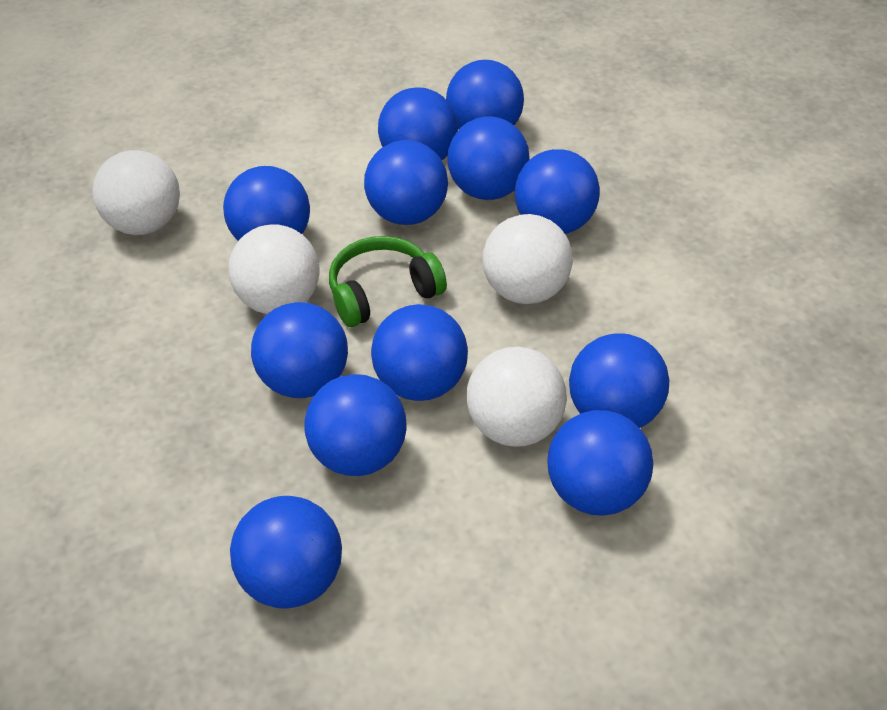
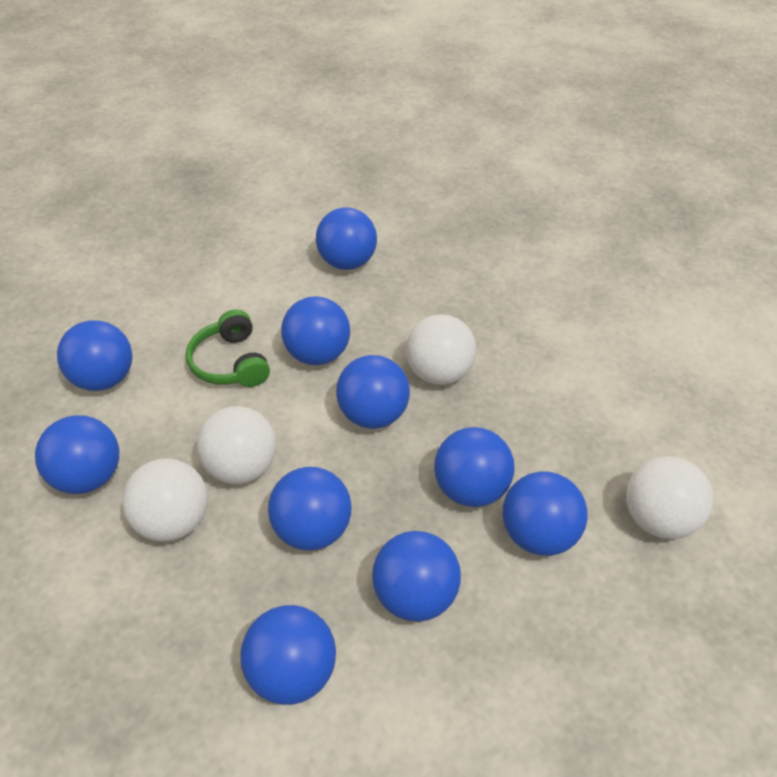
blue ball: 12 -> 10

